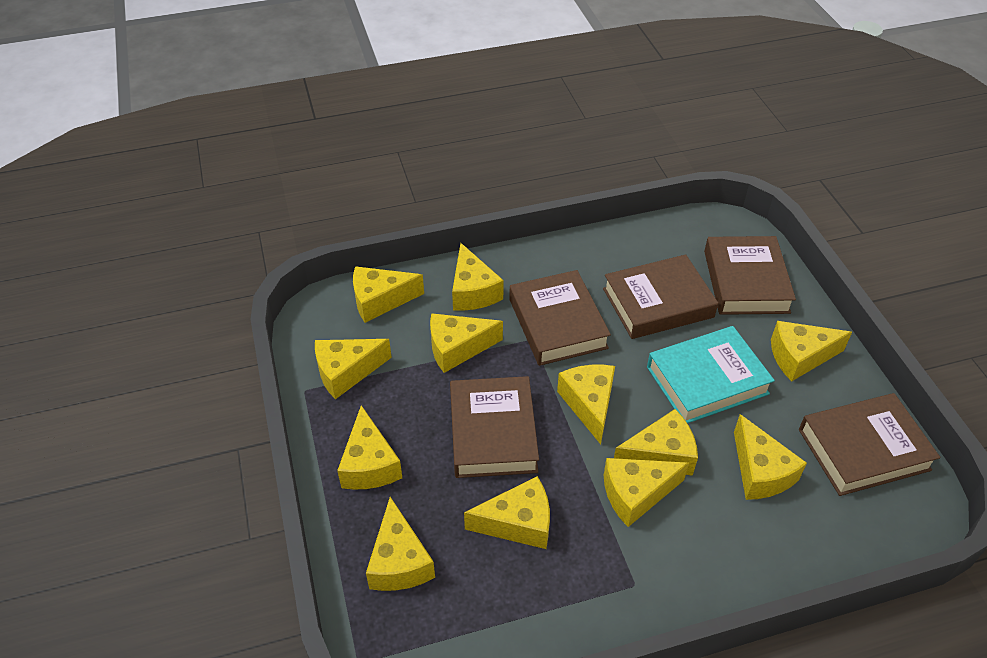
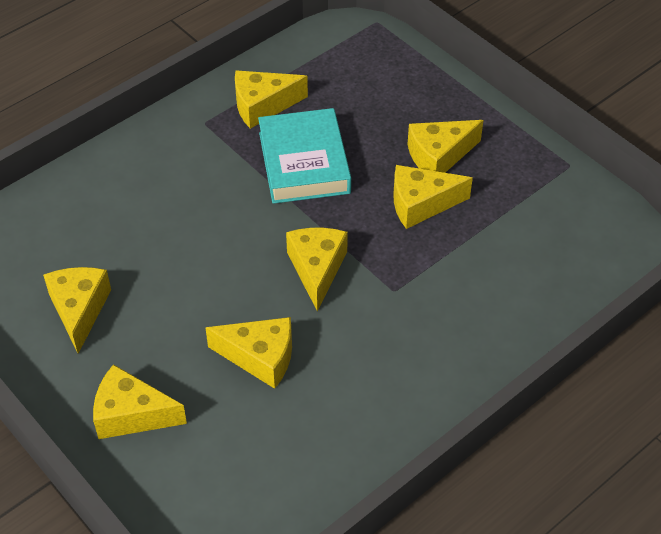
brown book: 5 -> 0
yellow cheese: 12 -> 7

